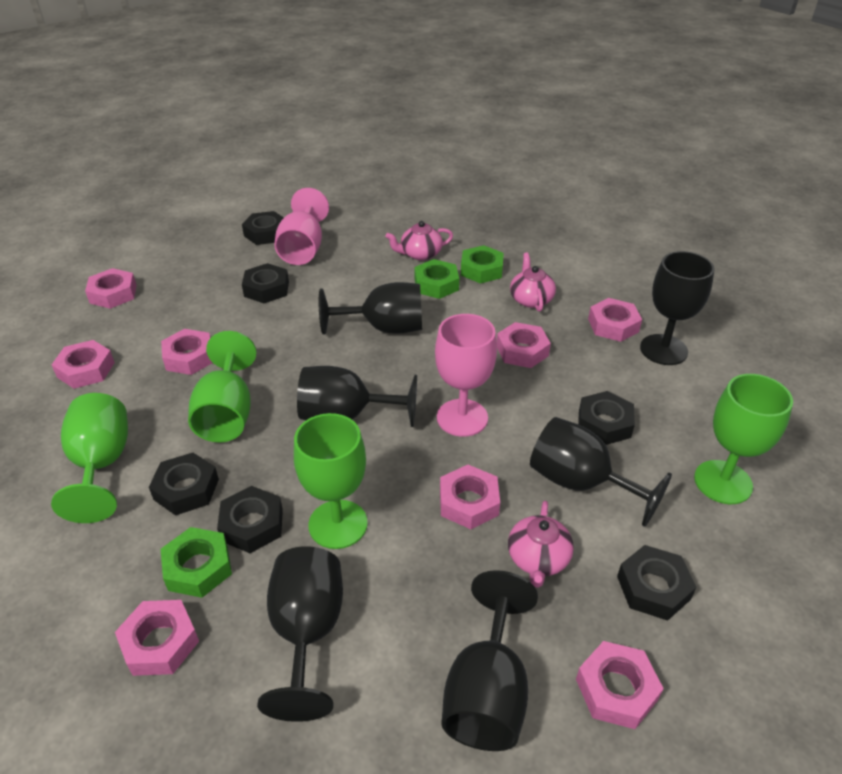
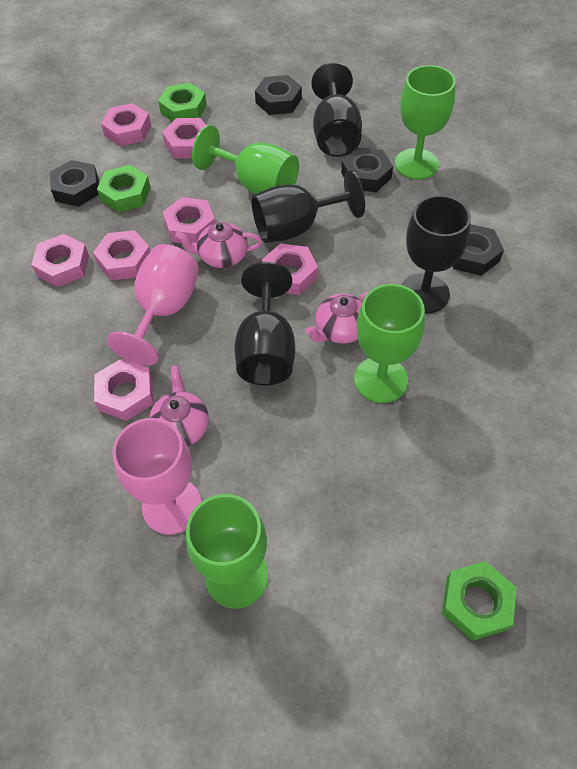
black goblet: 6 -> 4
black nut: 6 -> 4
pink nut: 8 -> 7

